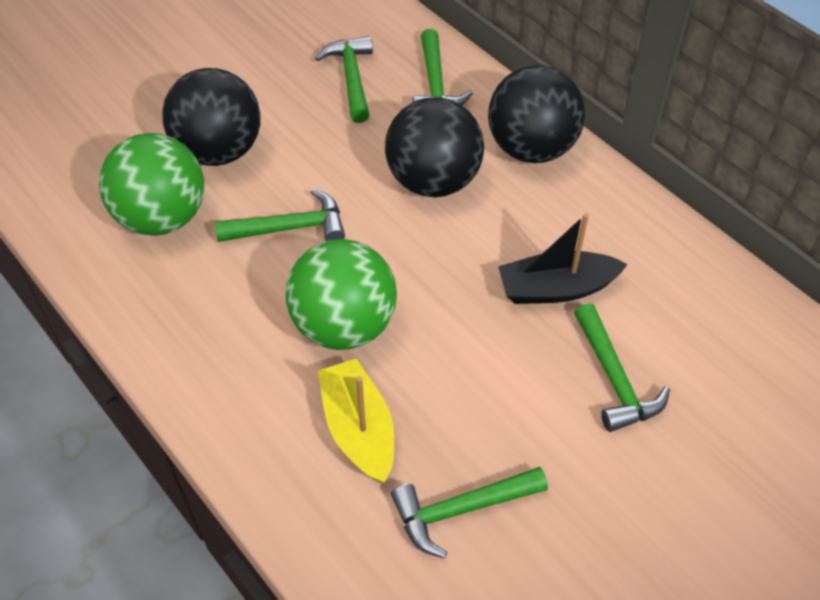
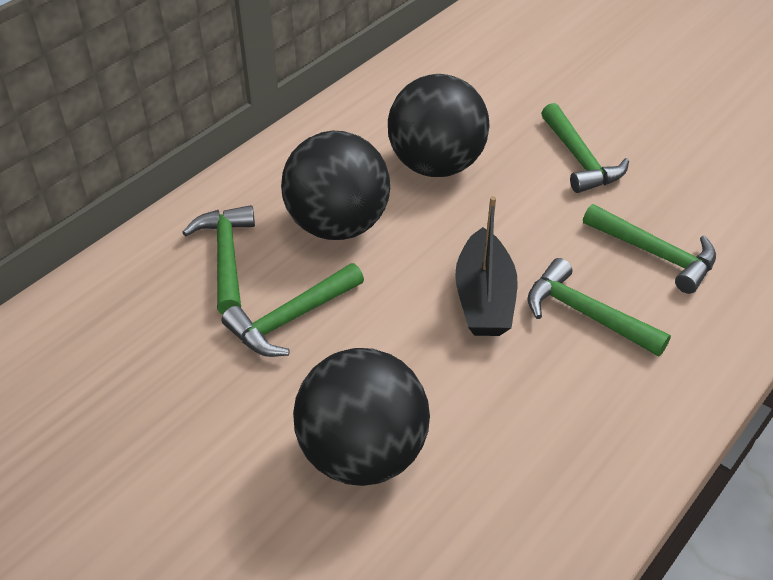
green ball: 2 -> 0
yellow boat: 1 -> 0

